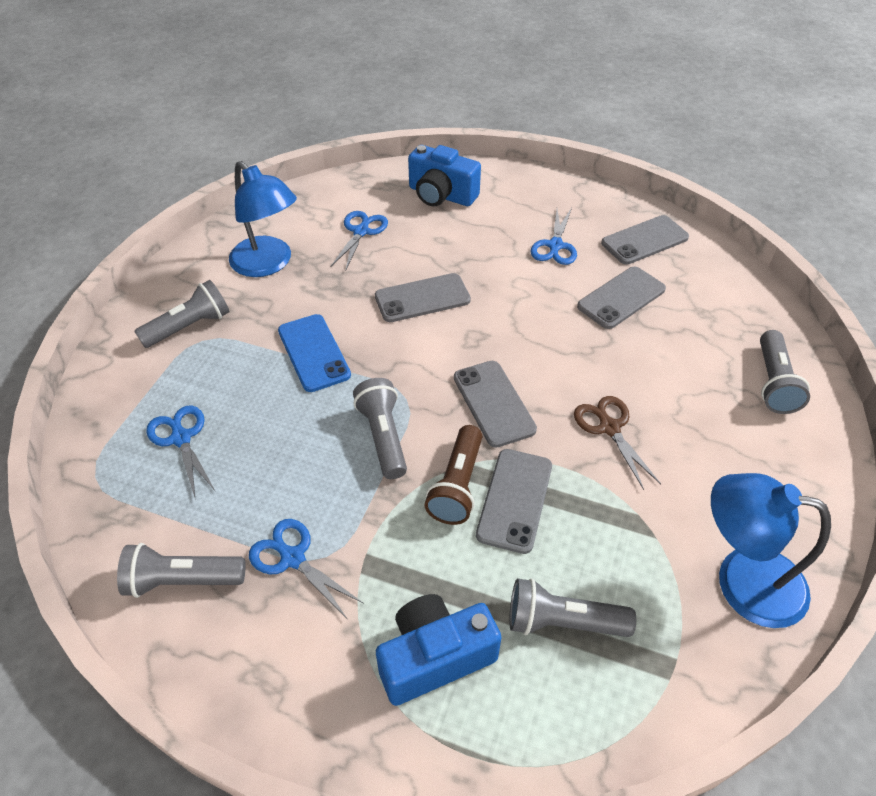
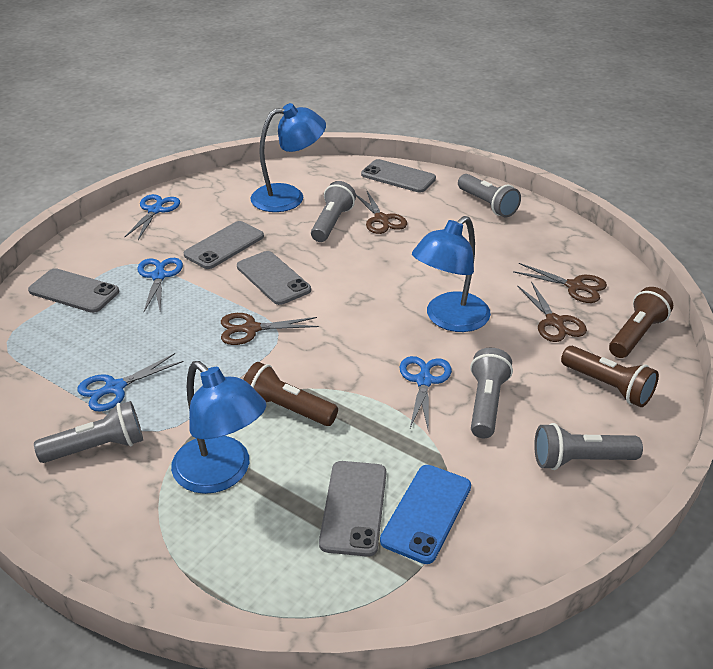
blue camera: 2 -> 0
blue lamp: 2 -> 3
brown flashlight: 1 -> 3
brown scissors: 1 -> 4

